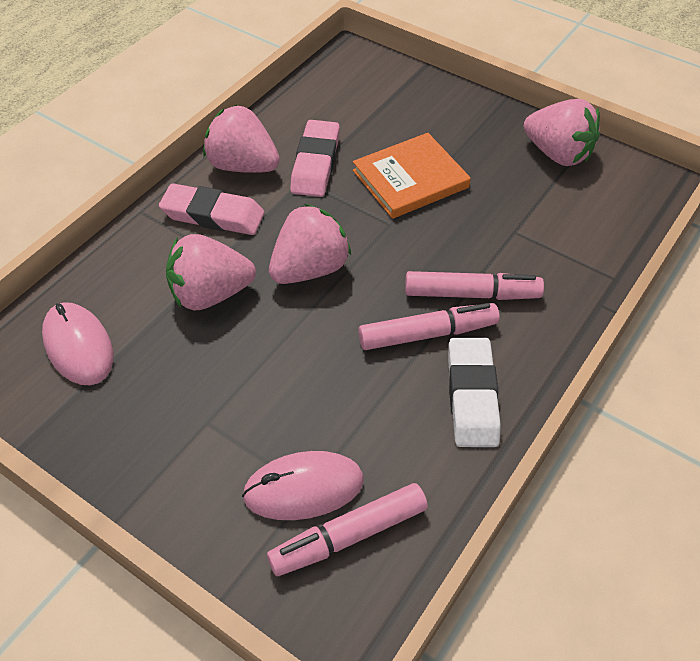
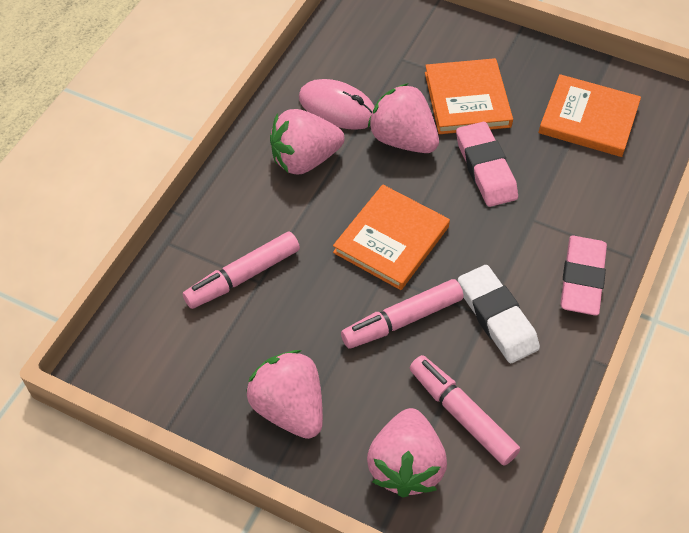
orange book: 1 -> 3
pink mouse: 2 -> 1

